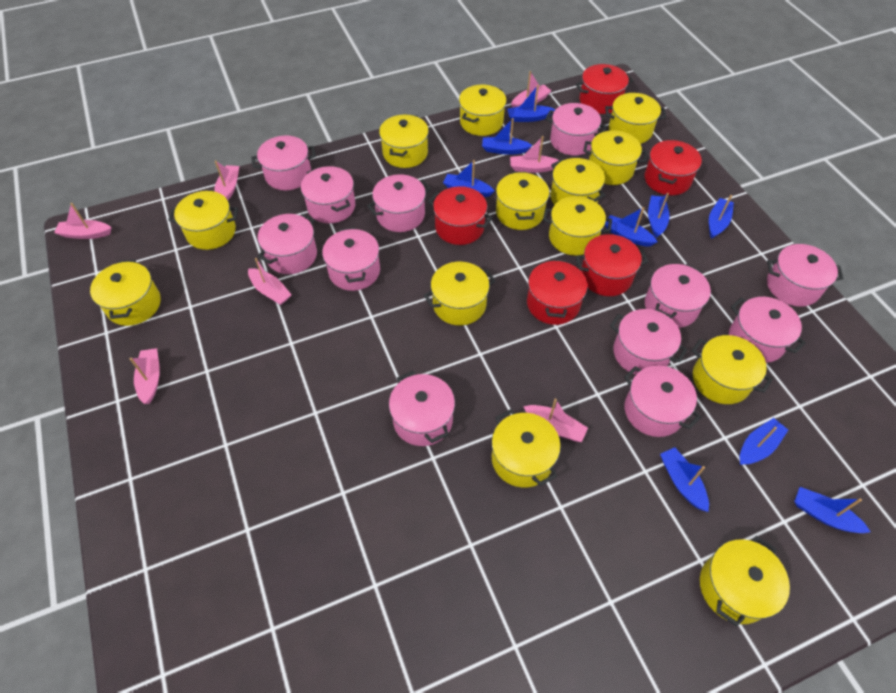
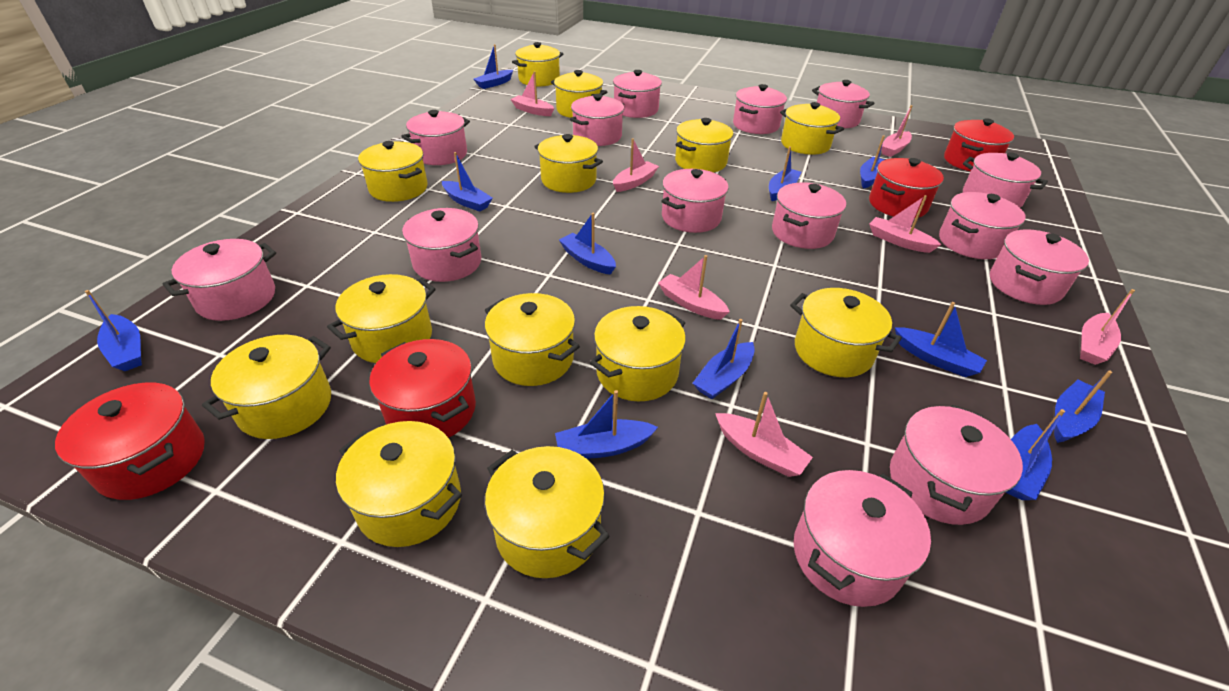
blue boat: 9 -> 11
pink pot: 12 -> 14
red pot: 5 -> 4

